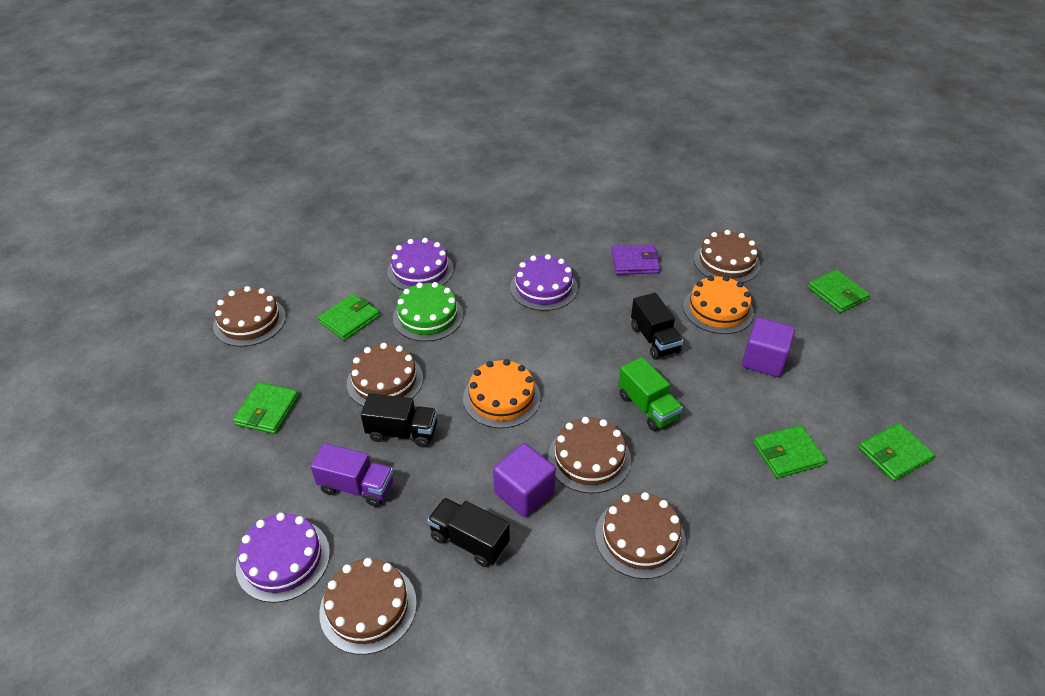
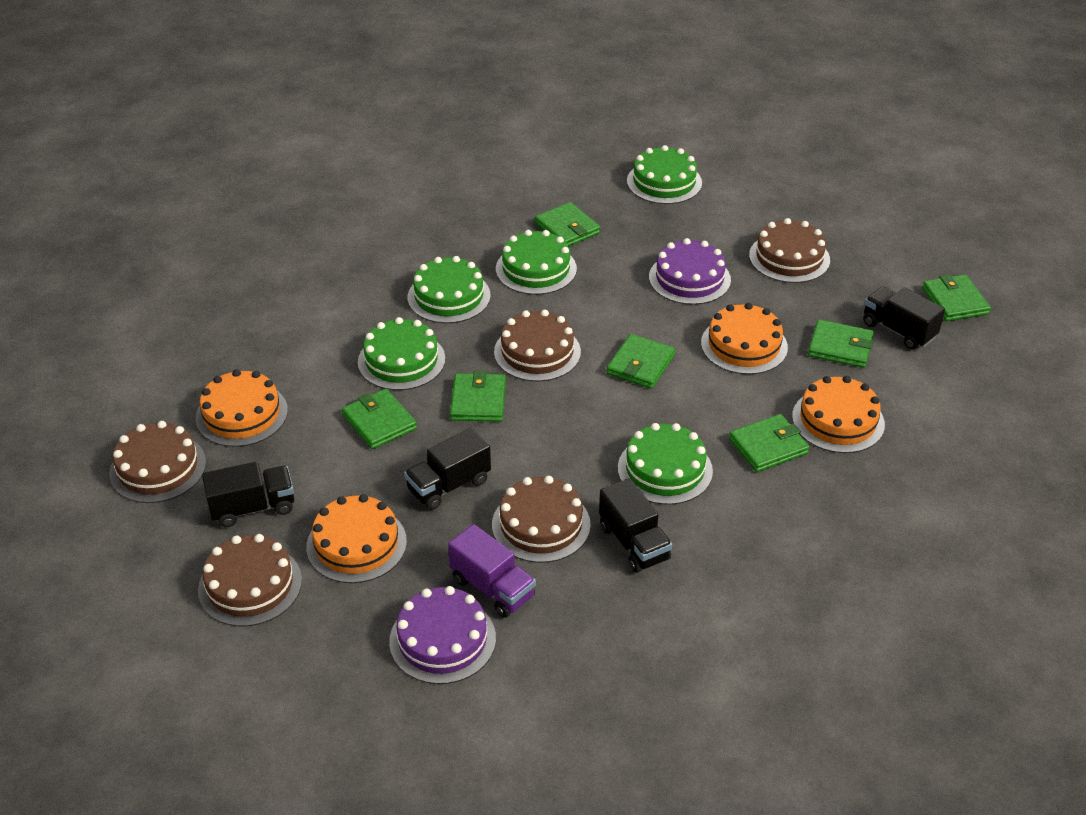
black truck: 3 -> 4
brown cake: 6 -> 5
green cake: 1 -> 5
green truck: 1 -> 0
green wallet: 5 -> 7
orange cake: 2 -> 4
purple cake: 3 -> 2
purple cube: 2 -> 0
purple wallet: 1 -> 0

